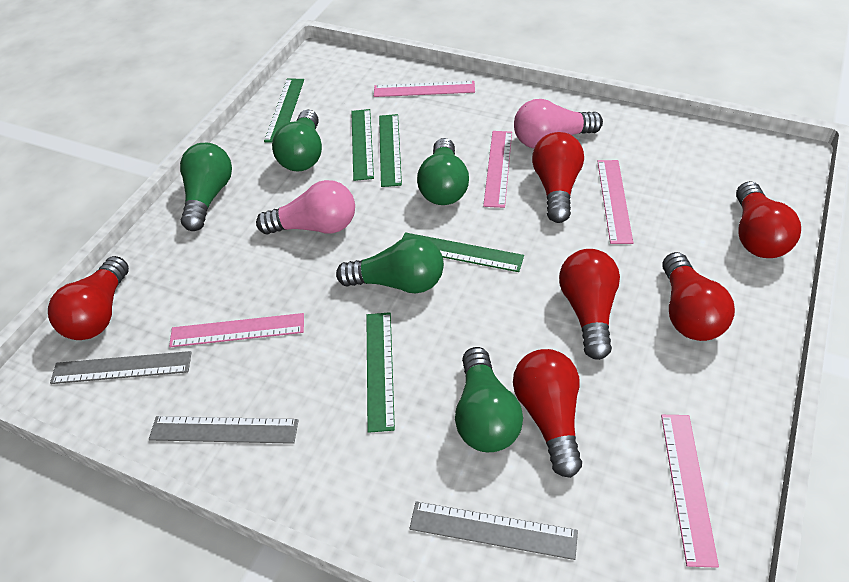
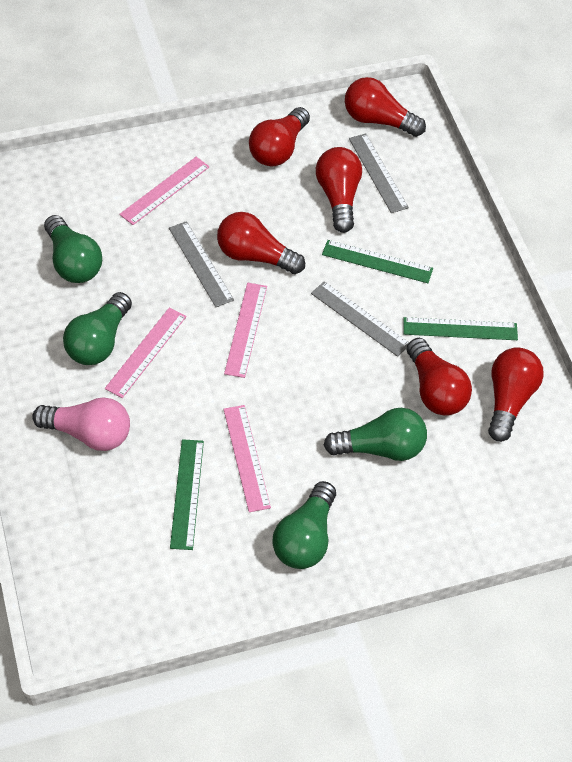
green light bulb: 5 -> 4
green ruler: 5 -> 3
pink light bulb: 2 -> 1
pink ruler: 5 -> 4

